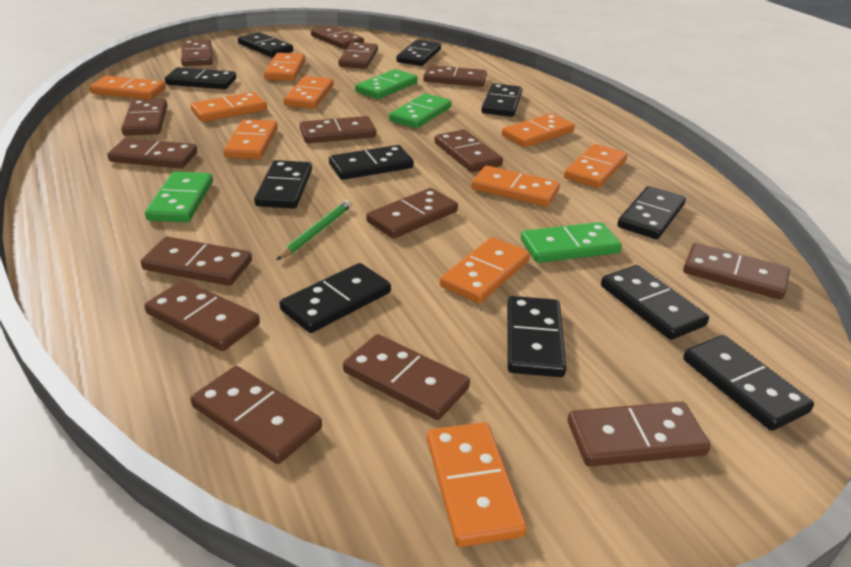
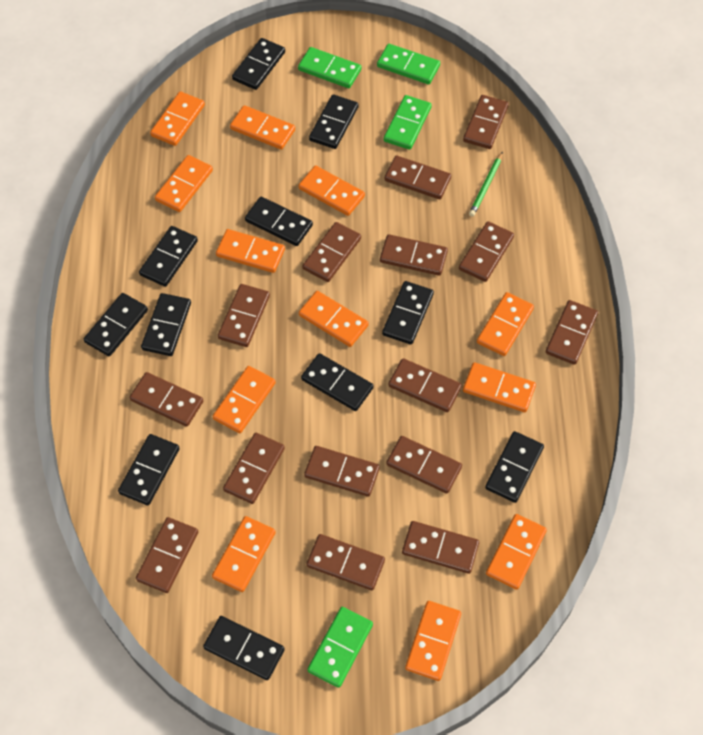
orange domino: 10 -> 12

